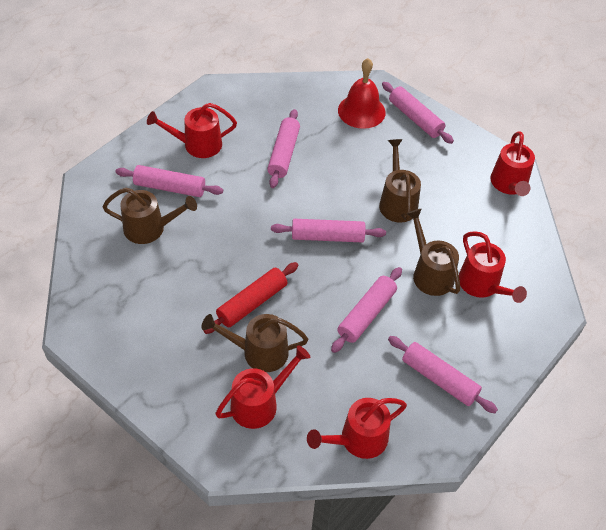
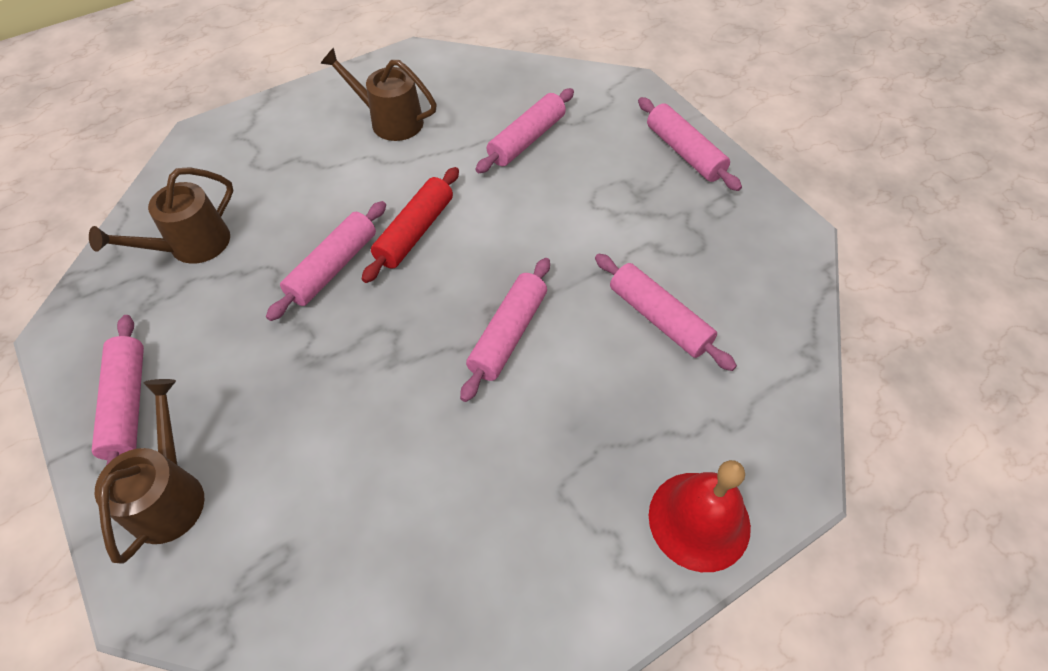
brown watering can: 4 -> 3
red watering can: 5 -> 0

